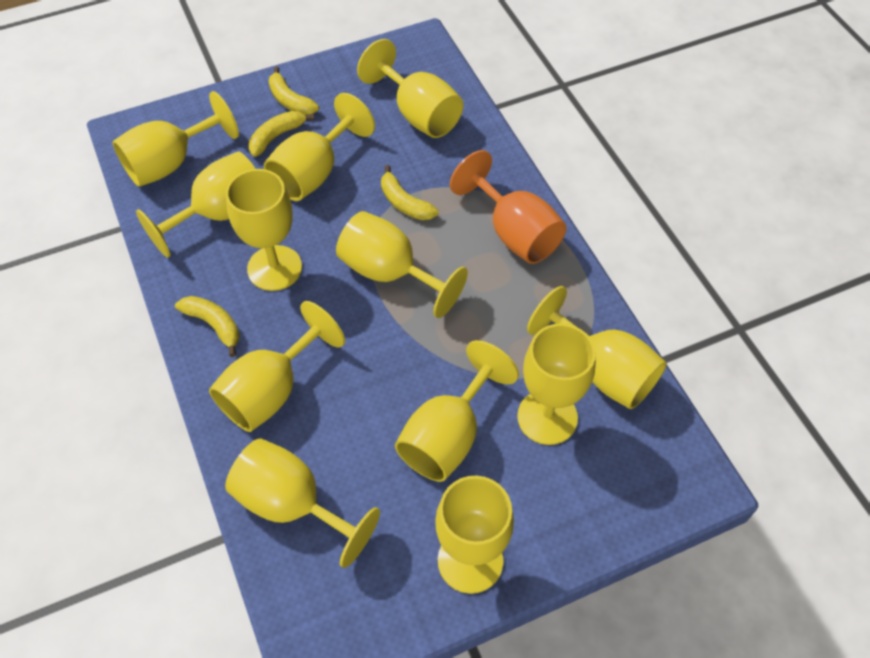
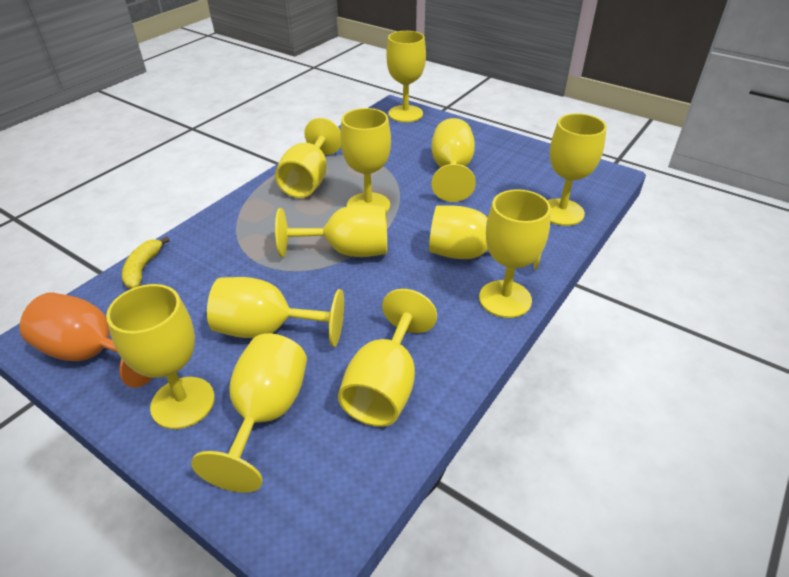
yellow banana: 4 -> 1

